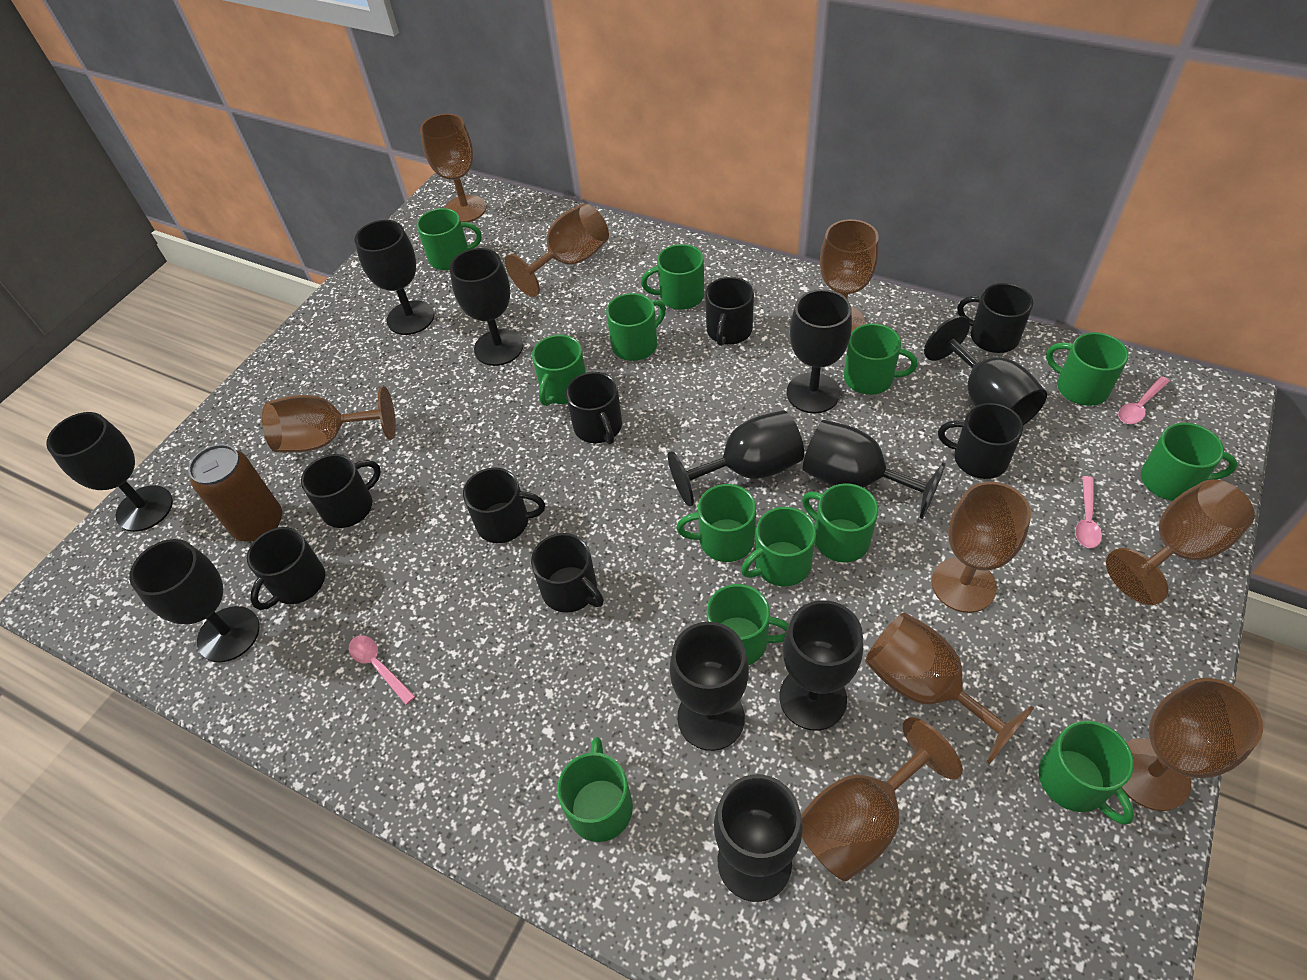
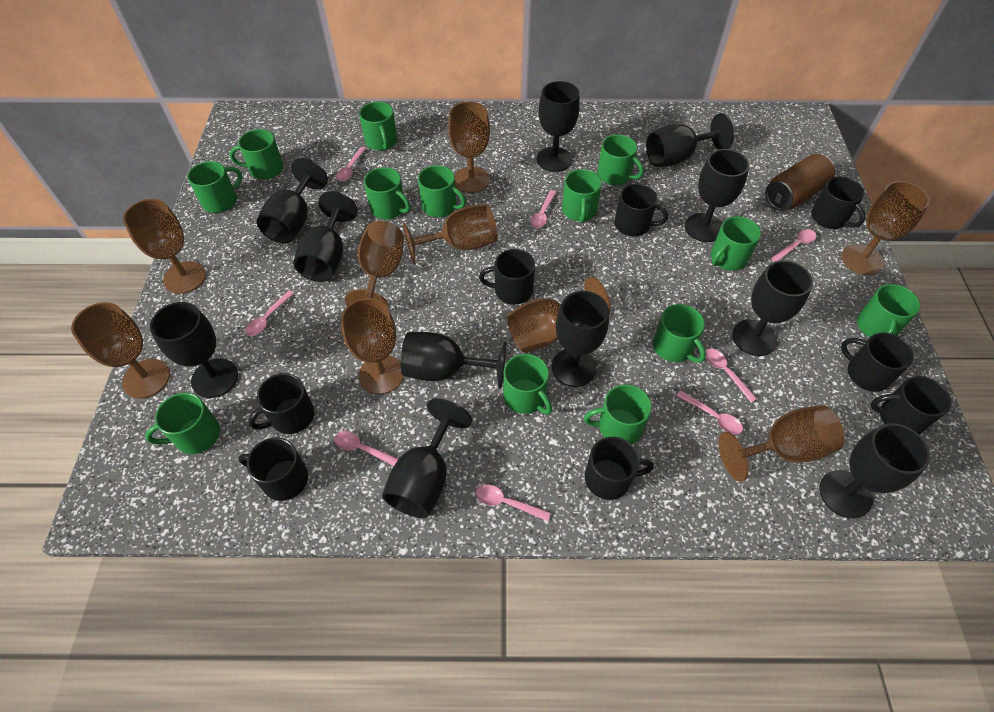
pink spoon: 3 -> 8

